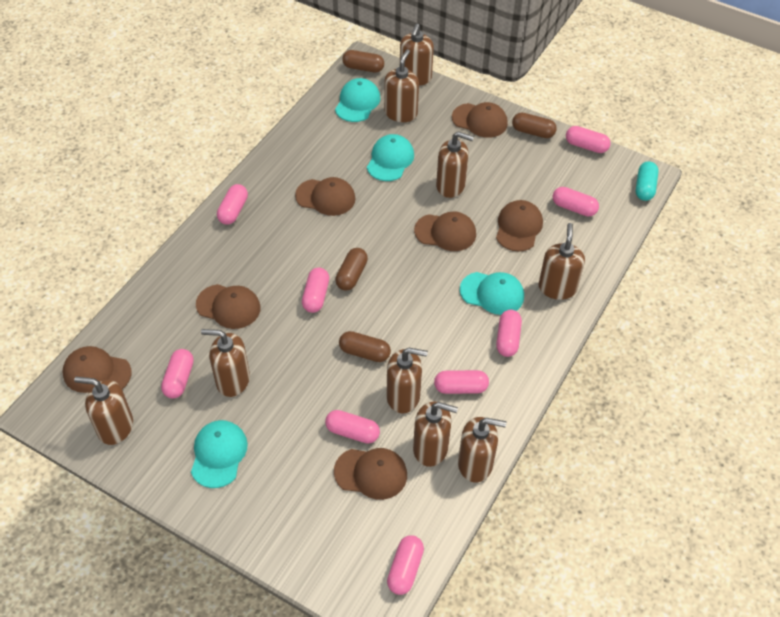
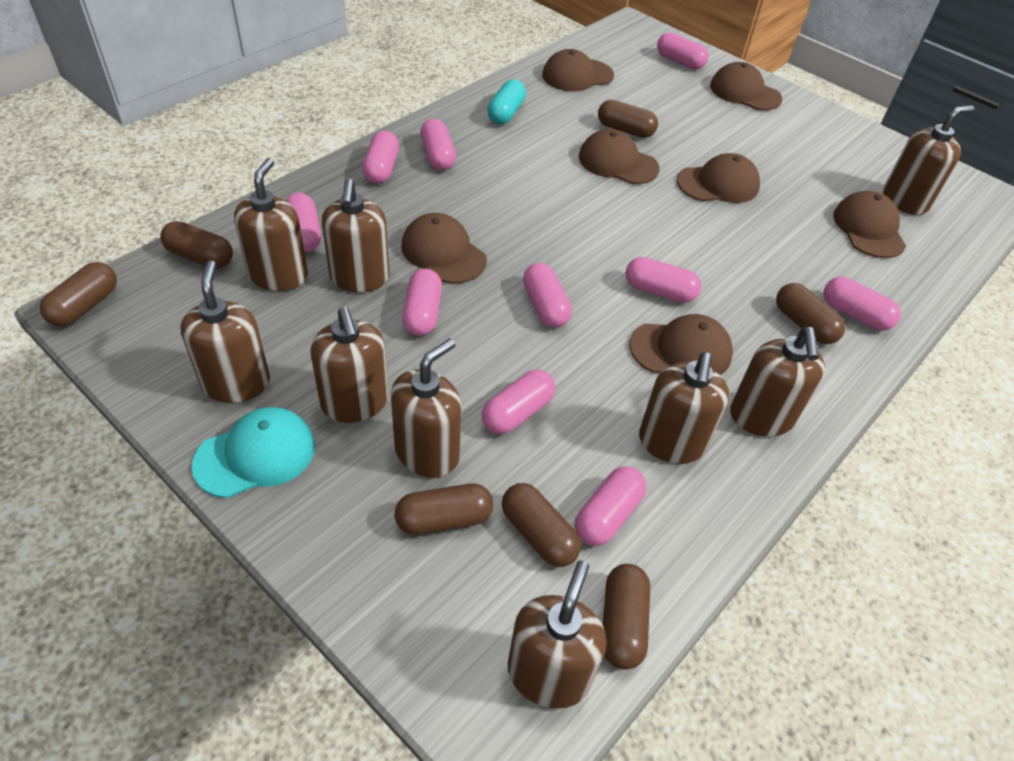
brown capsule: 4 -> 7
pink capsule: 9 -> 10
turquoise cap: 4 -> 1

